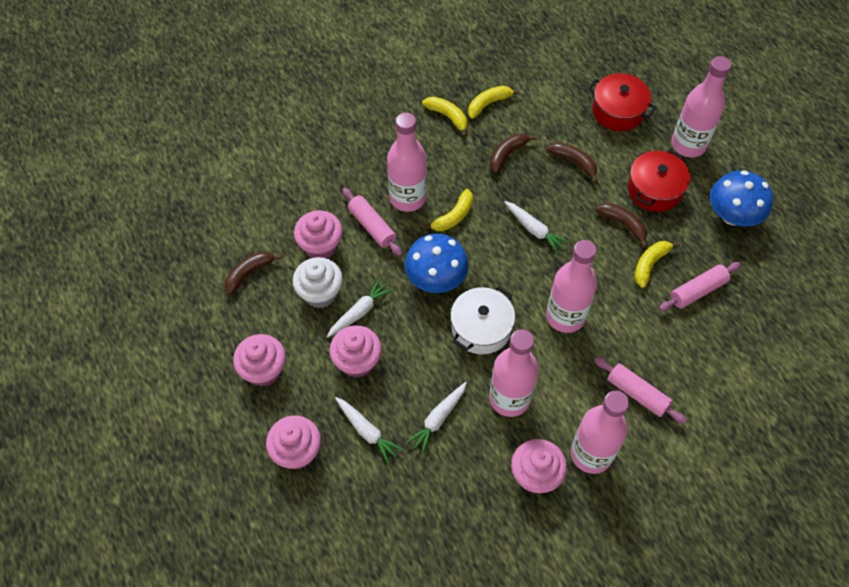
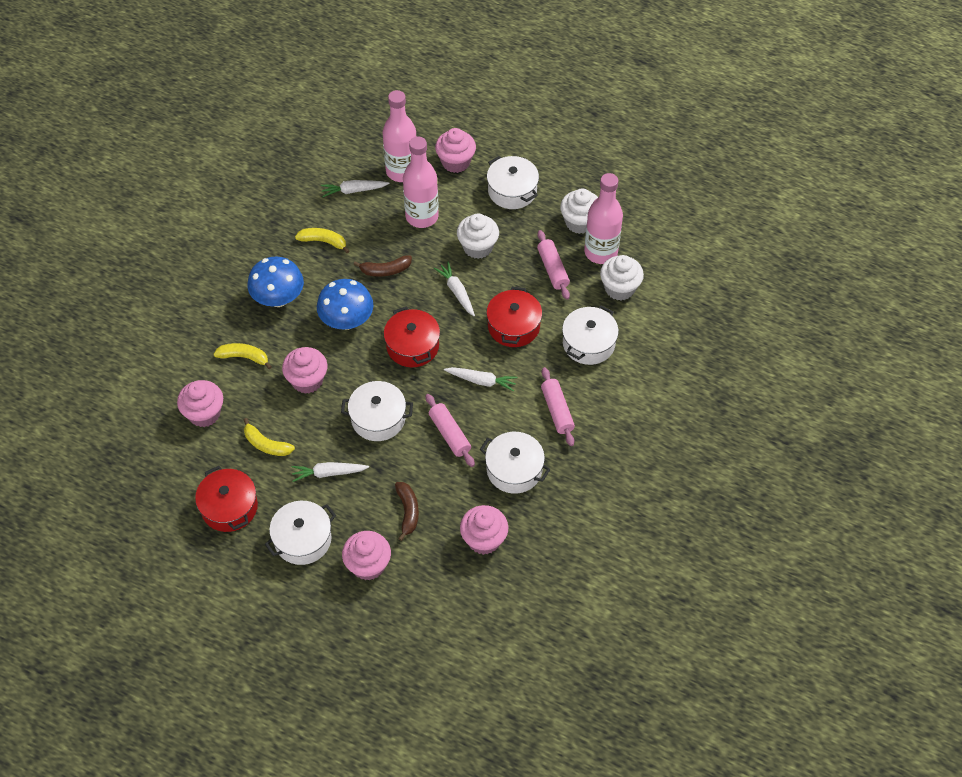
brown banana: 4 -> 2
pink bottle: 5 -> 3
red pot: 2 -> 3
white cupcake: 1 -> 3
white pot: 1 -> 5
yellow banana: 4 -> 3

